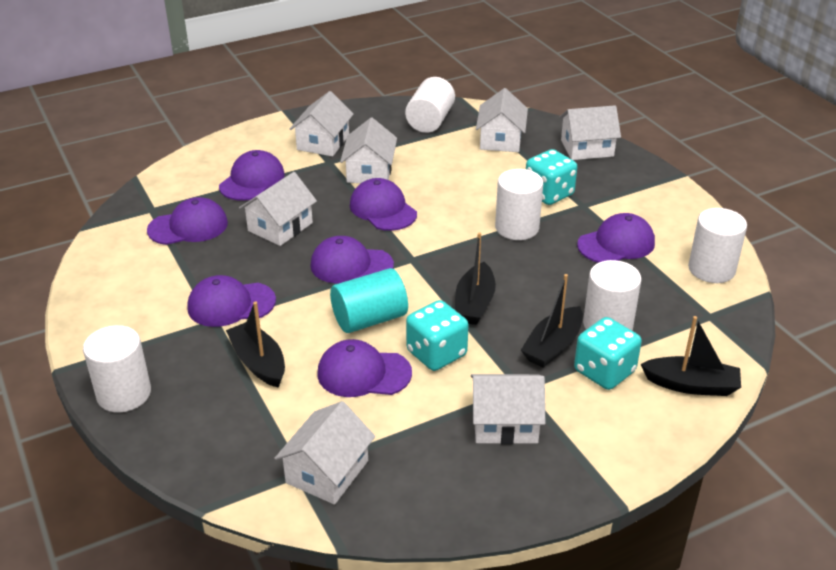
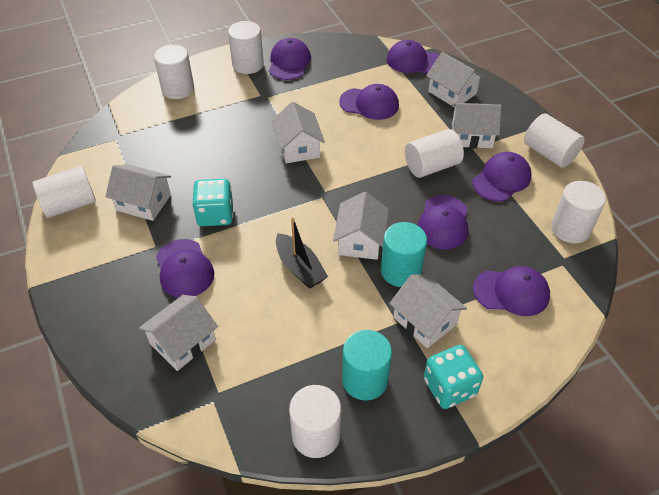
black boat: 4 -> 1
turquoise cylinder: 1 -> 2
turquoise dice: 3 -> 2
white cylinder: 5 -> 7

